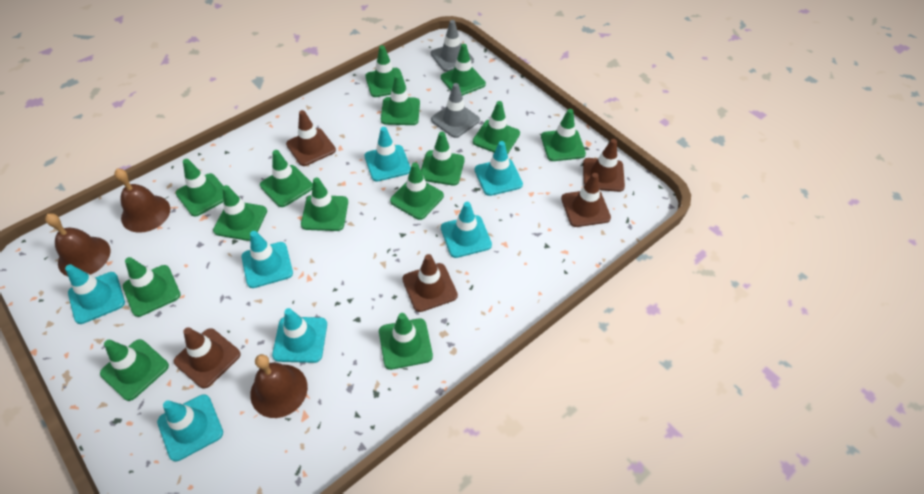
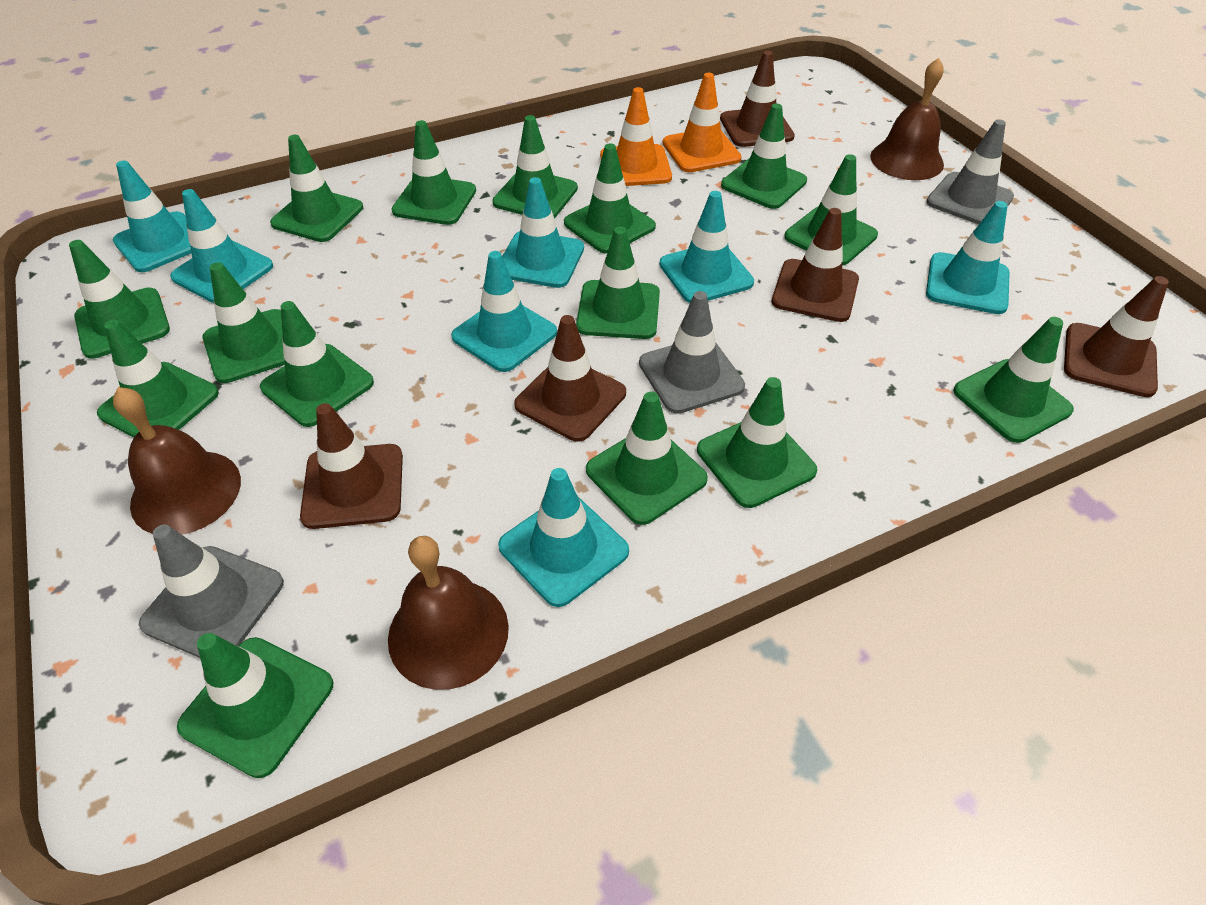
green traffic cone: 14 -> 15
grey traffic cone: 2 -> 3
orange traffic cone: 0 -> 2

